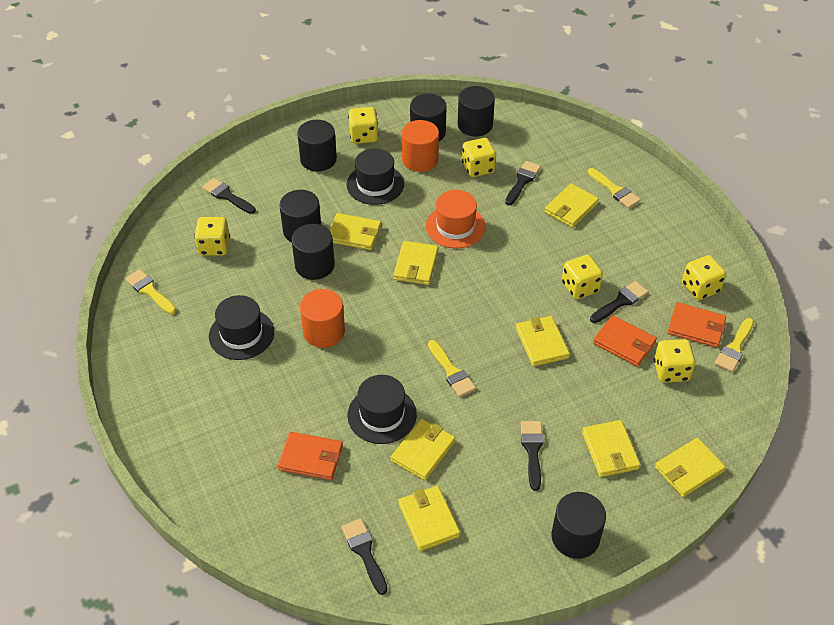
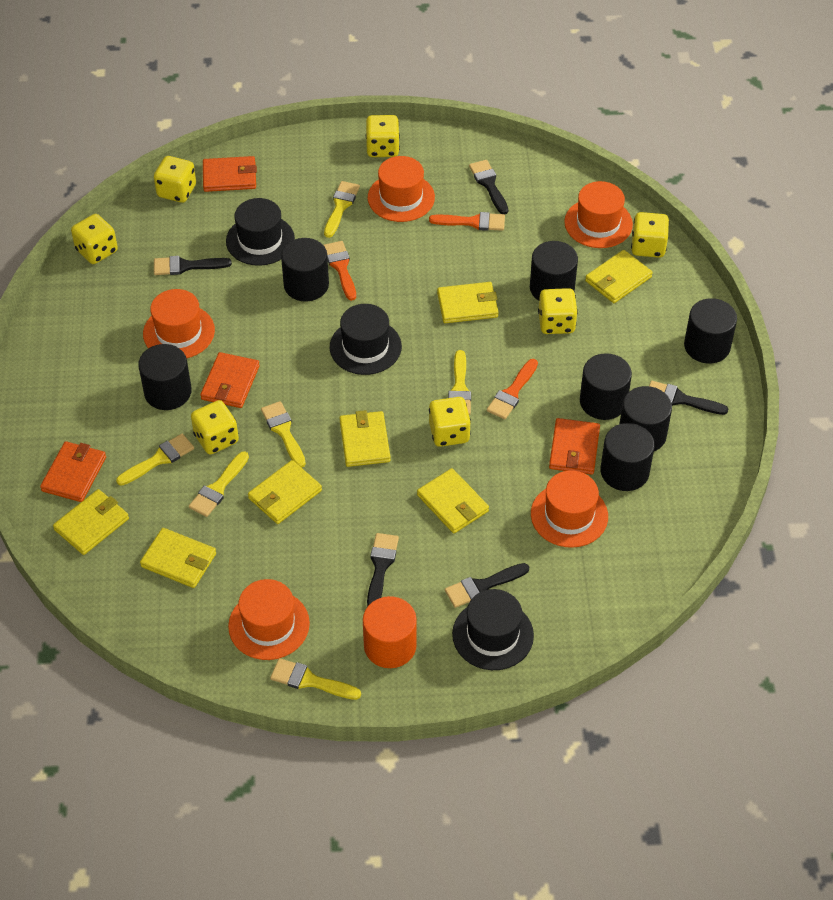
black cylinder: 6 -> 7
orange brush: 0 -> 3
orange cylinder: 2 -> 1
orange hat: 1 -> 5
orange wallet: 3 -> 4
yellow brush: 4 -> 6
yellow dice: 6 -> 7
yellow wallet: 8 -> 7

